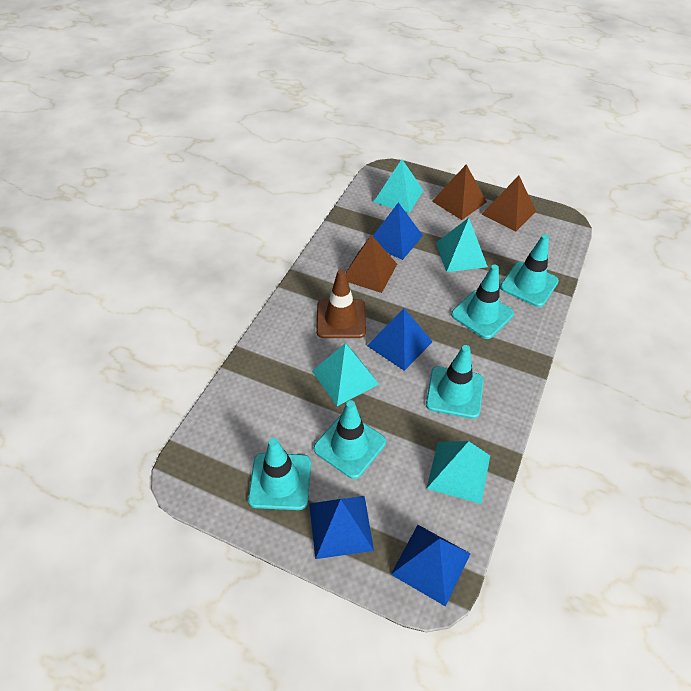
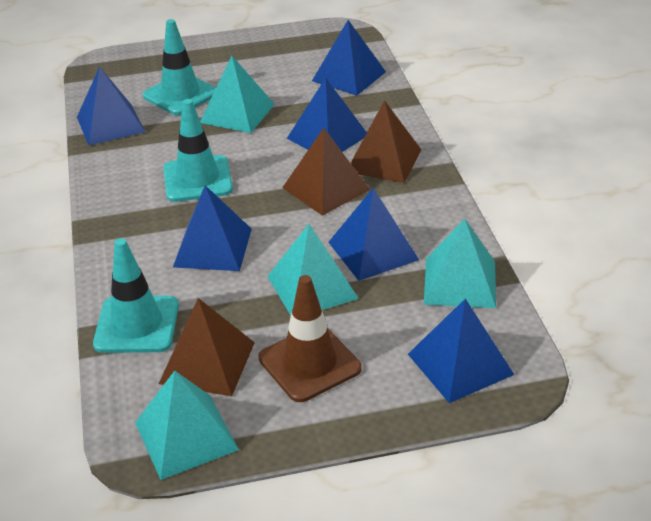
blue pyramid: 4 -> 6
turquoise traffic cone: 5 -> 3

